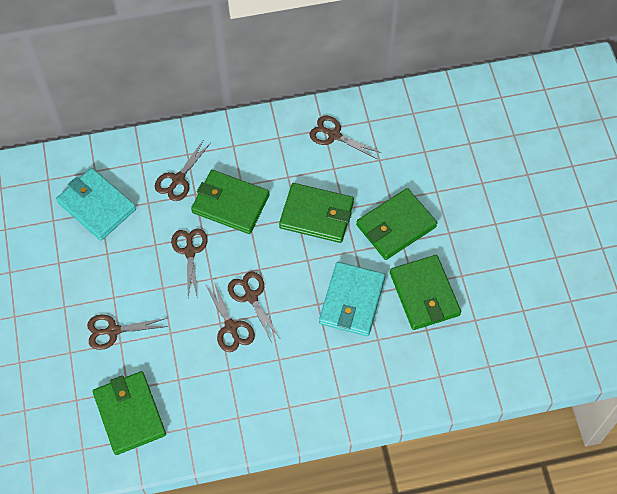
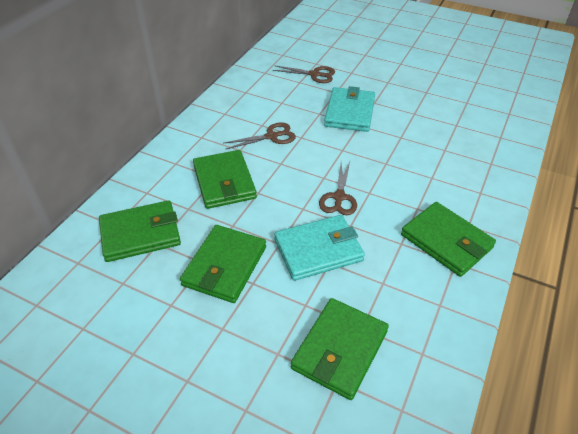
brown scissors: 6 -> 3

